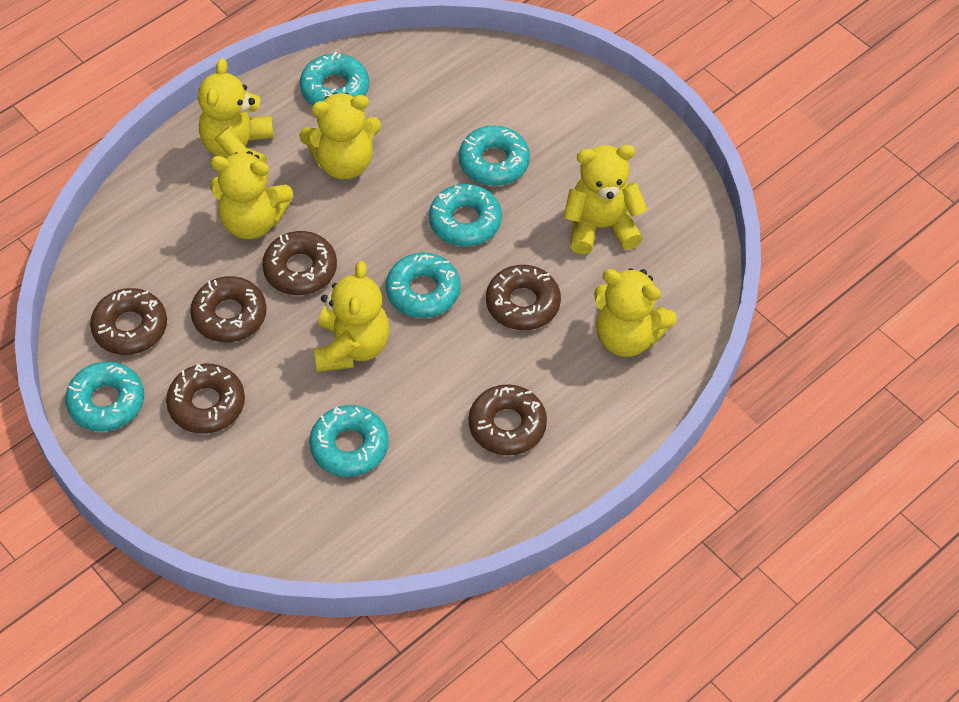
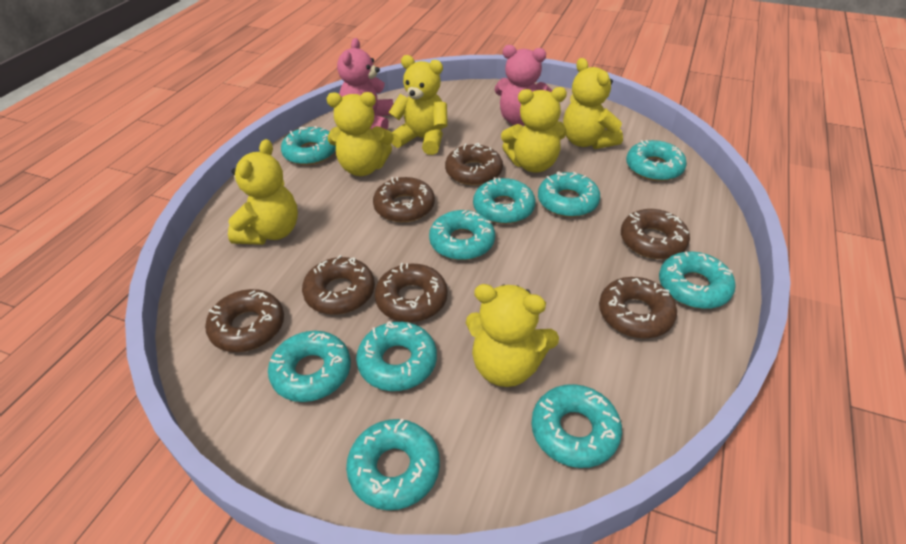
brown donut: 6 -> 7
pink teddy bear: 0 -> 2
turquoise donut: 6 -> 10

